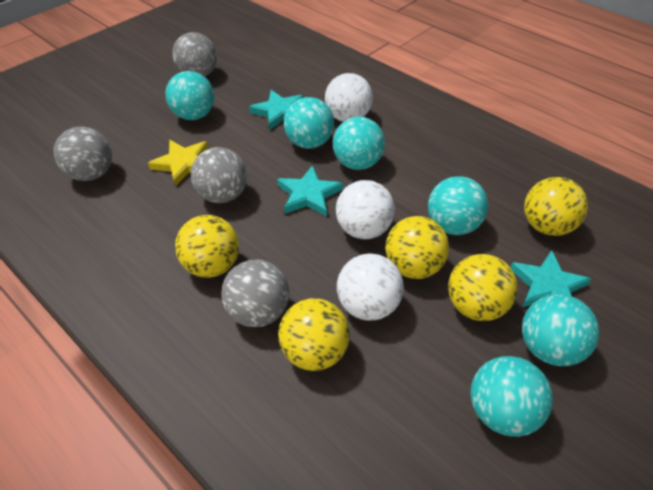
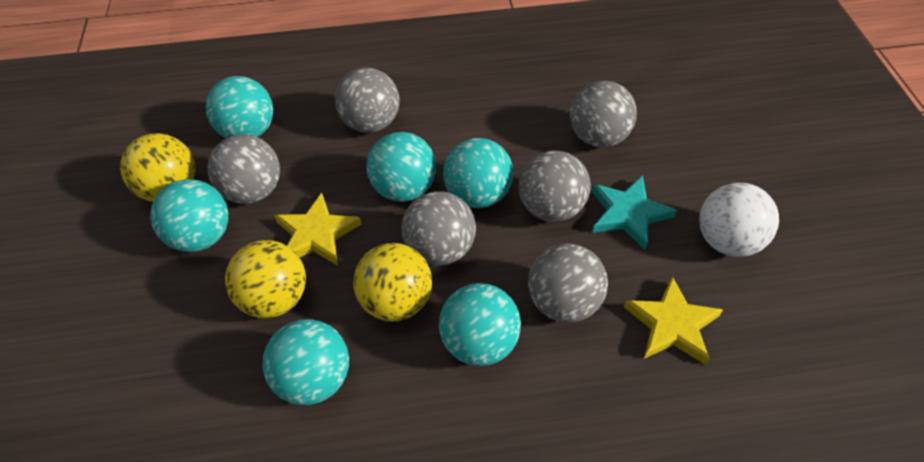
grey ball: 4 -> 6
turquoise star: 3 -> 1
white ball: 3 -> 1
yellow ball: 5 -> 3
yellow star: 1 -> 2

